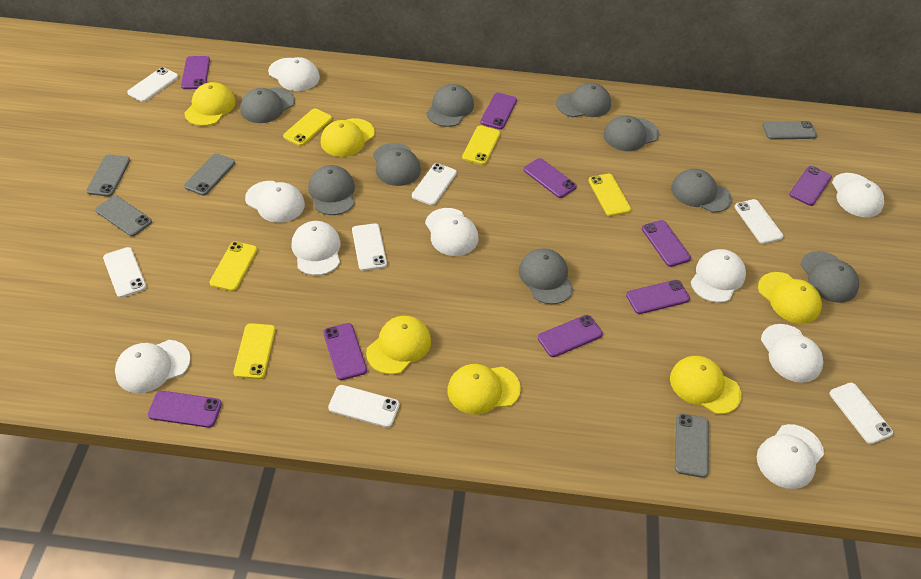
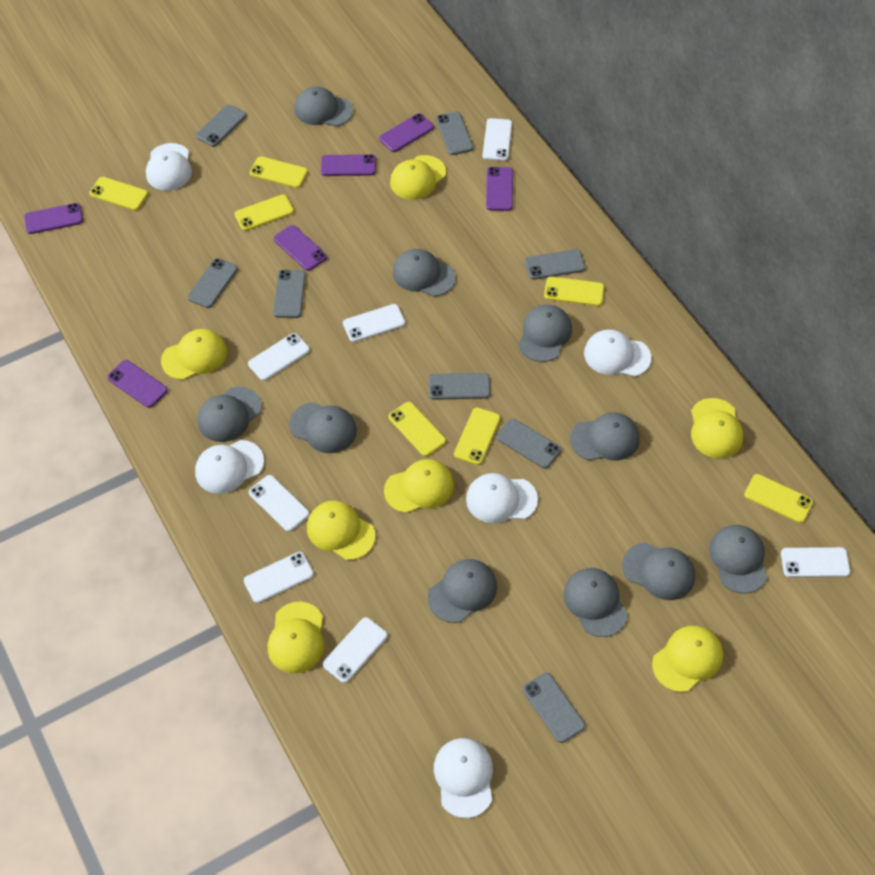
grey cap: 9 -> 10
grey phone: 5 -> 8
purple phone: 9 -> 6
white cap: 9 -> 5
yellow cap: 6 -> 7
yellow phone: 5 -> 7

